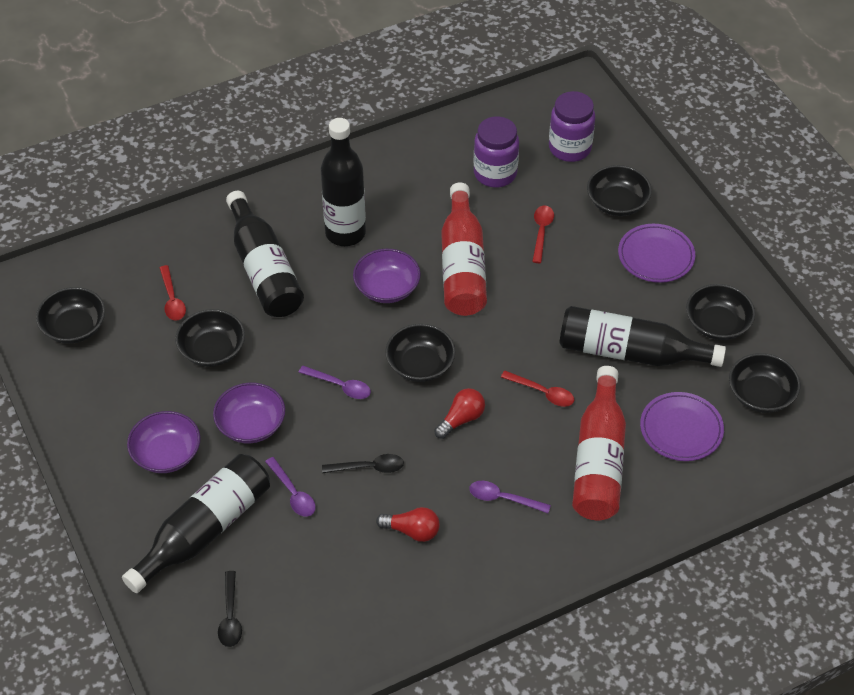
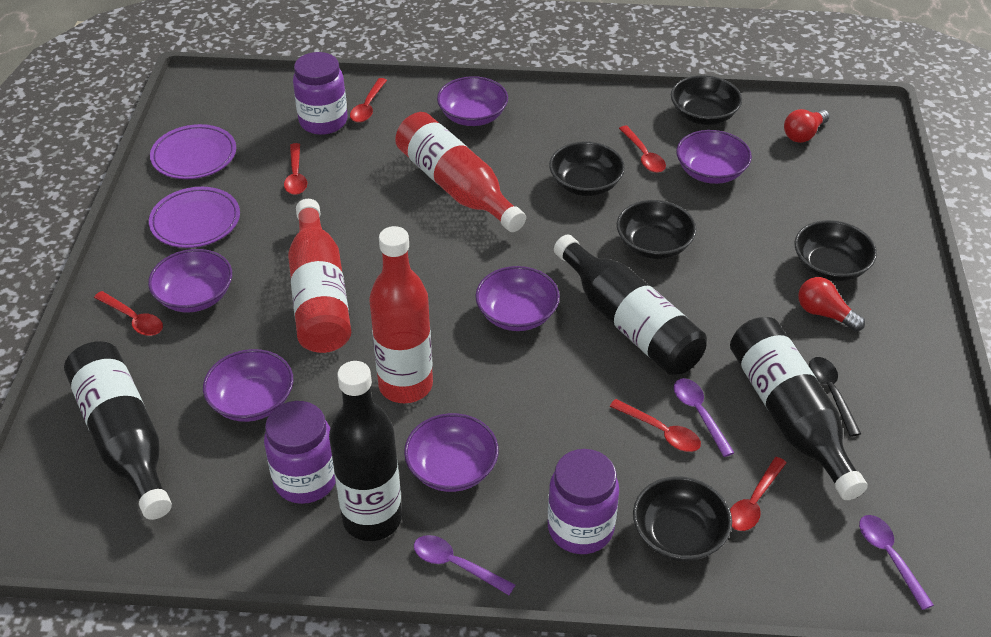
black bowl: 6 -> 5
black spoon: 2 -> 1
purple bowl: 3 -> 6
purple jar: 2 -> 3
red bottle: 2 -> 3
red spoon: 3 -> 6

